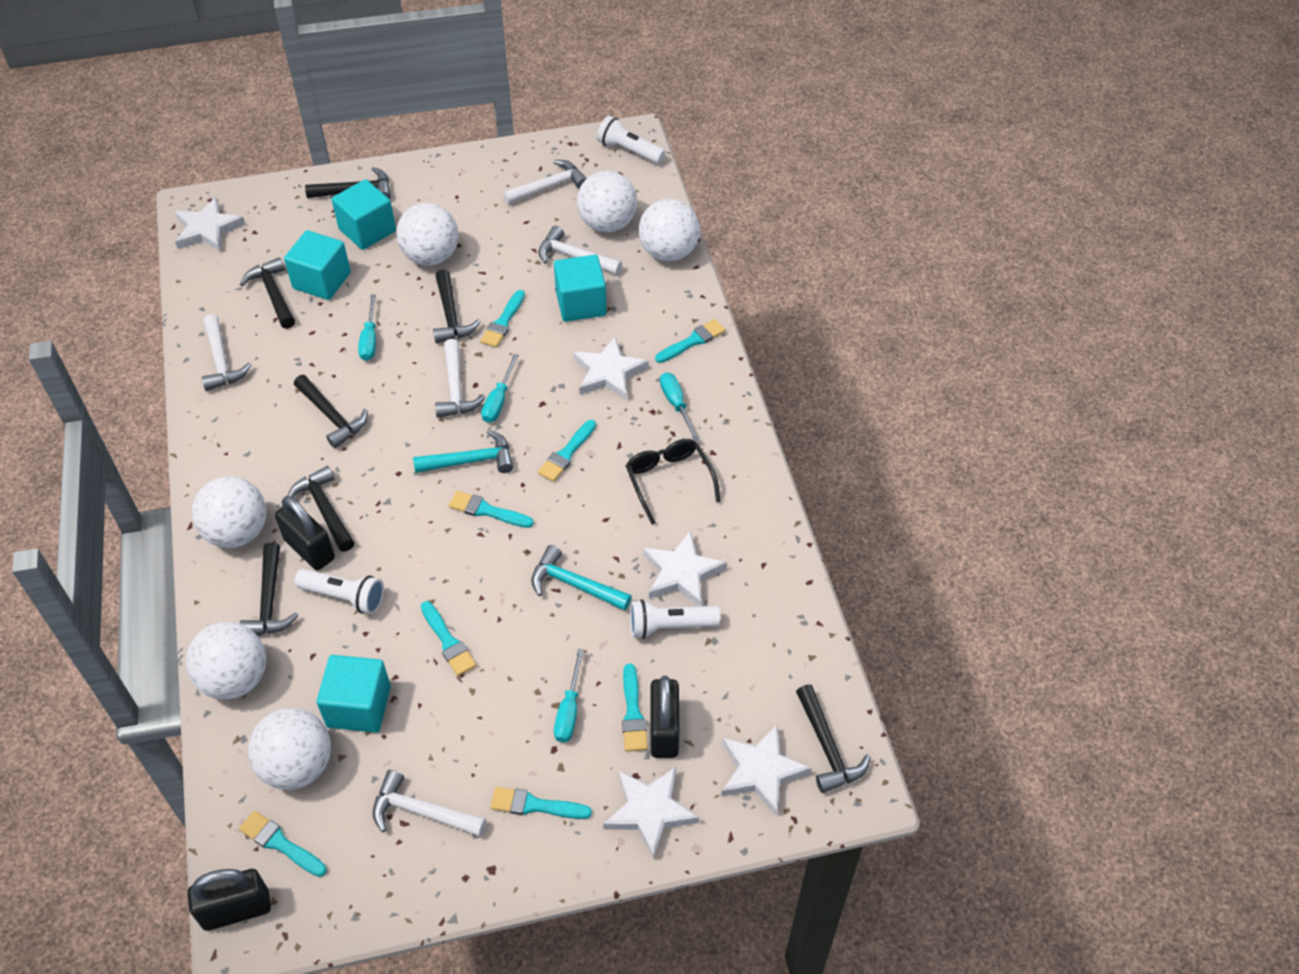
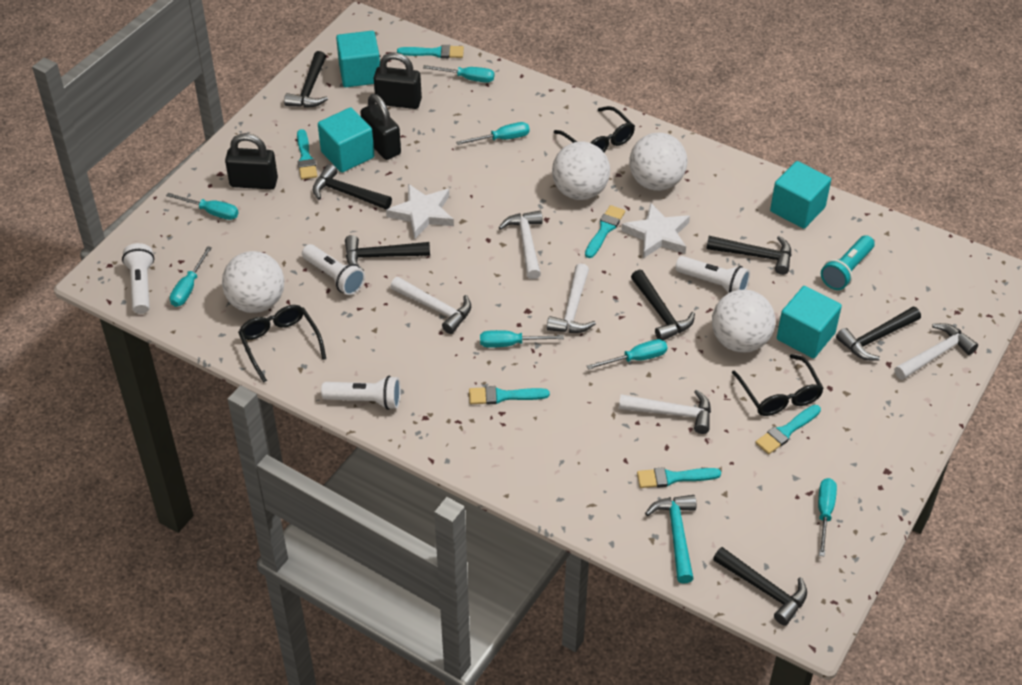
black glasses: 1 -> 3
turquoise brush: 8 -> 6
turquoise flashlight: 0 -> 1
turquoise hammer: 2 -> 1
turquoise screwdriver: 4 -> 7
white ball: 6 -> 4
white flashlight: 3 -> 4
white star: 5 -> 2

